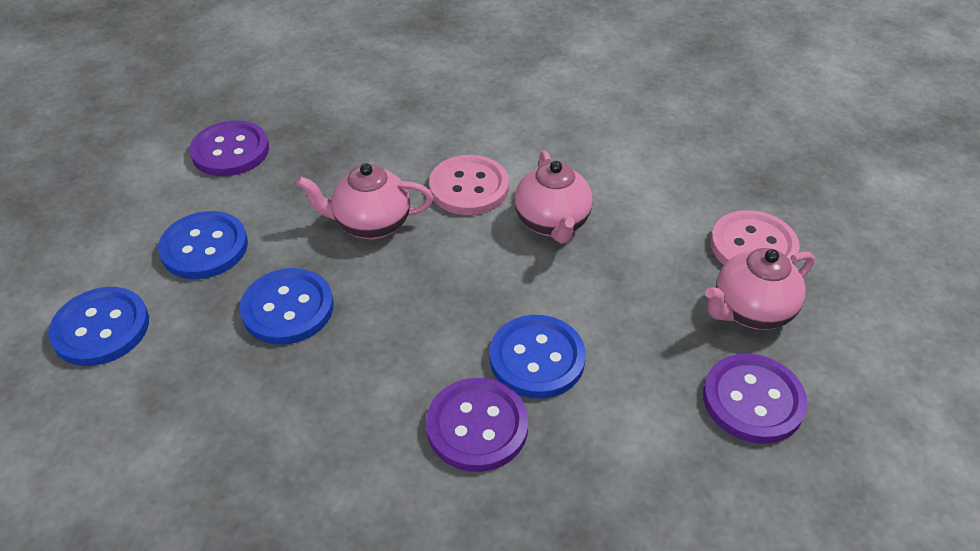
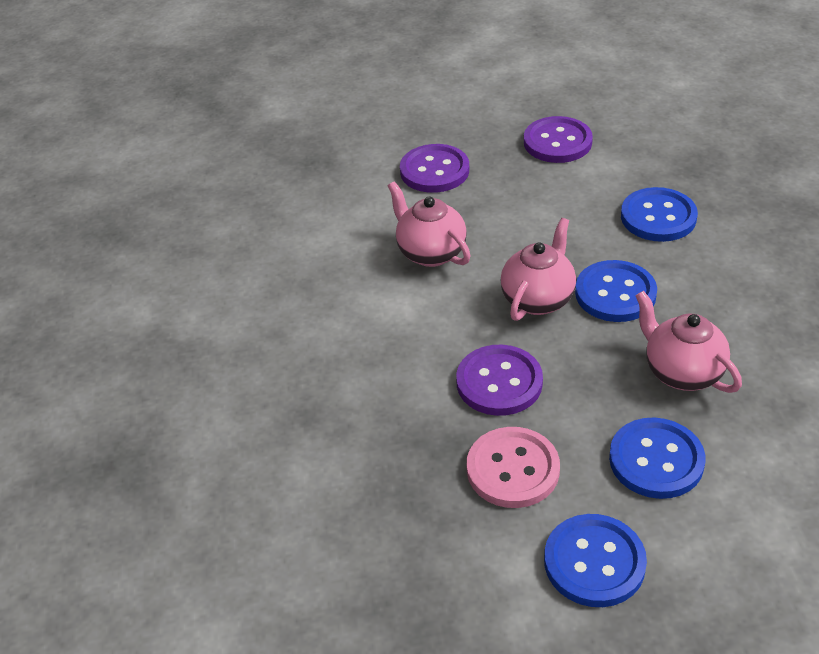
pink button: 2 -> 1

